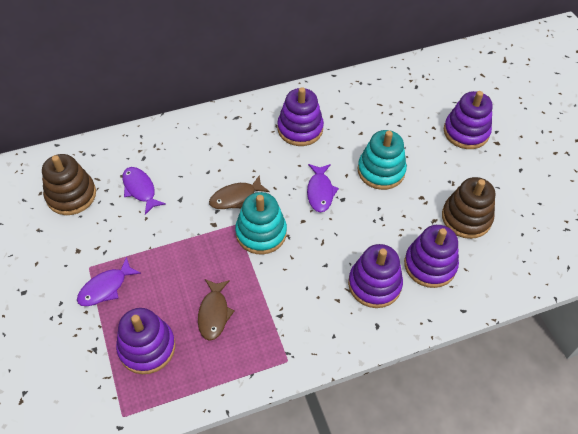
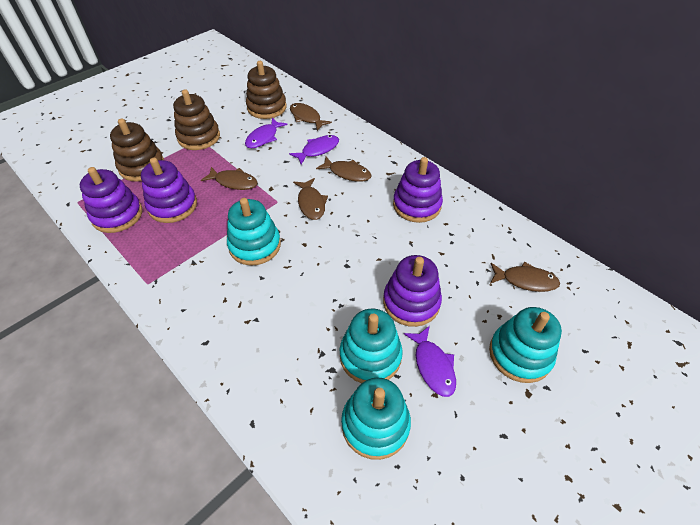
brown fish: 2 -> 5
brown stacking toy: 2 -> 3
purple stacking toy: 5 -> 4
turquoise stacking toy: 2 -> 4

